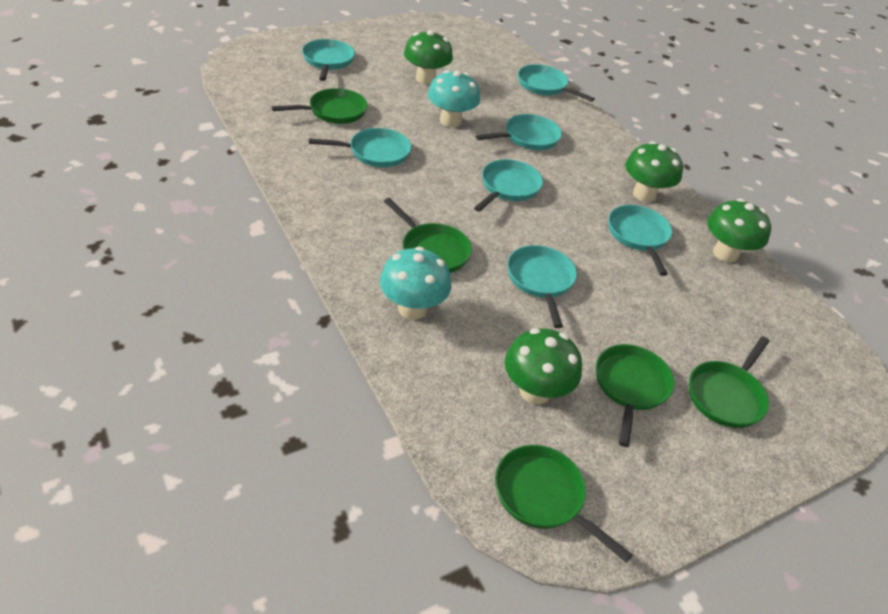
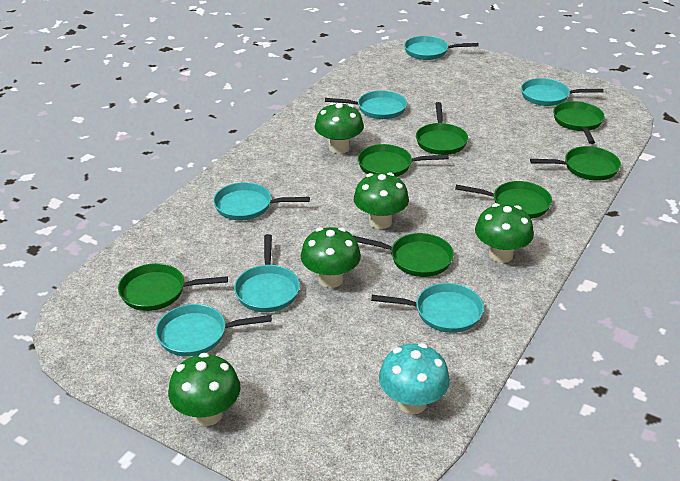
green mushroom: 4 -> 5
green pan: 5 -> 7
turquoise mushroom: 2 -> 1

